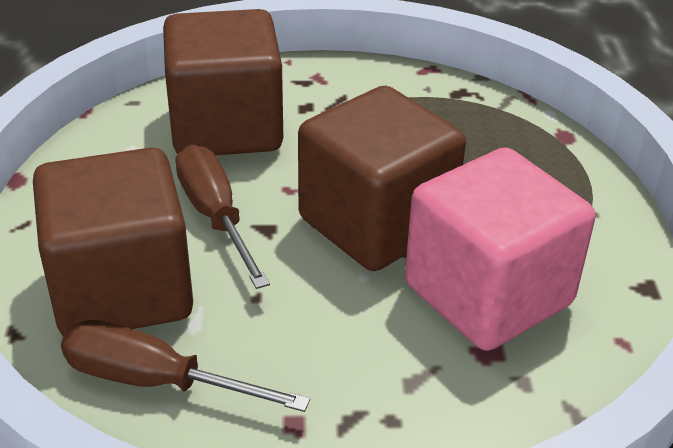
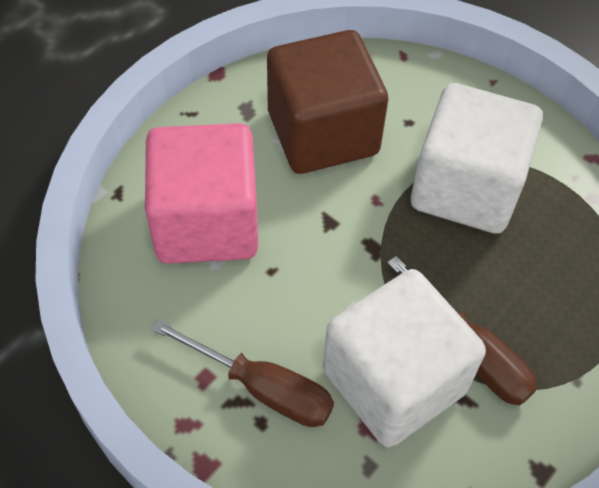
brown cube: 3 -> 1
white cube: 0 -> 2

